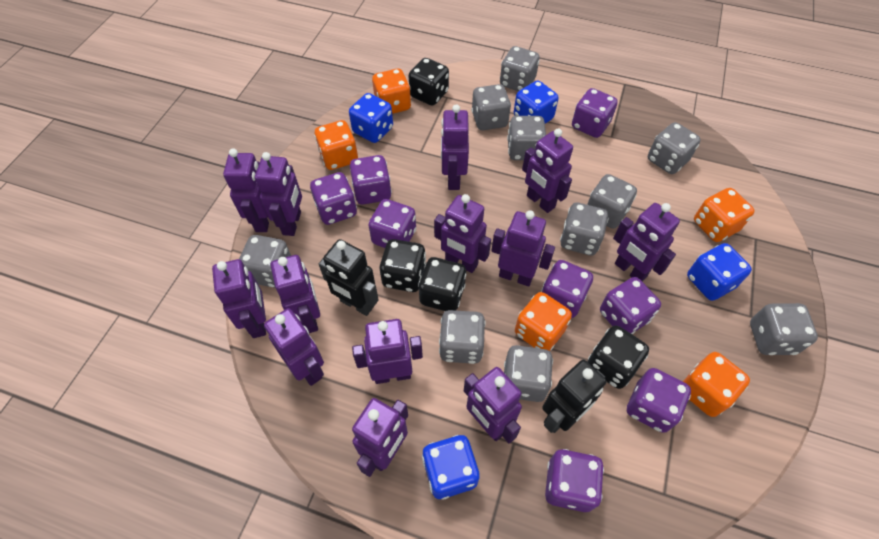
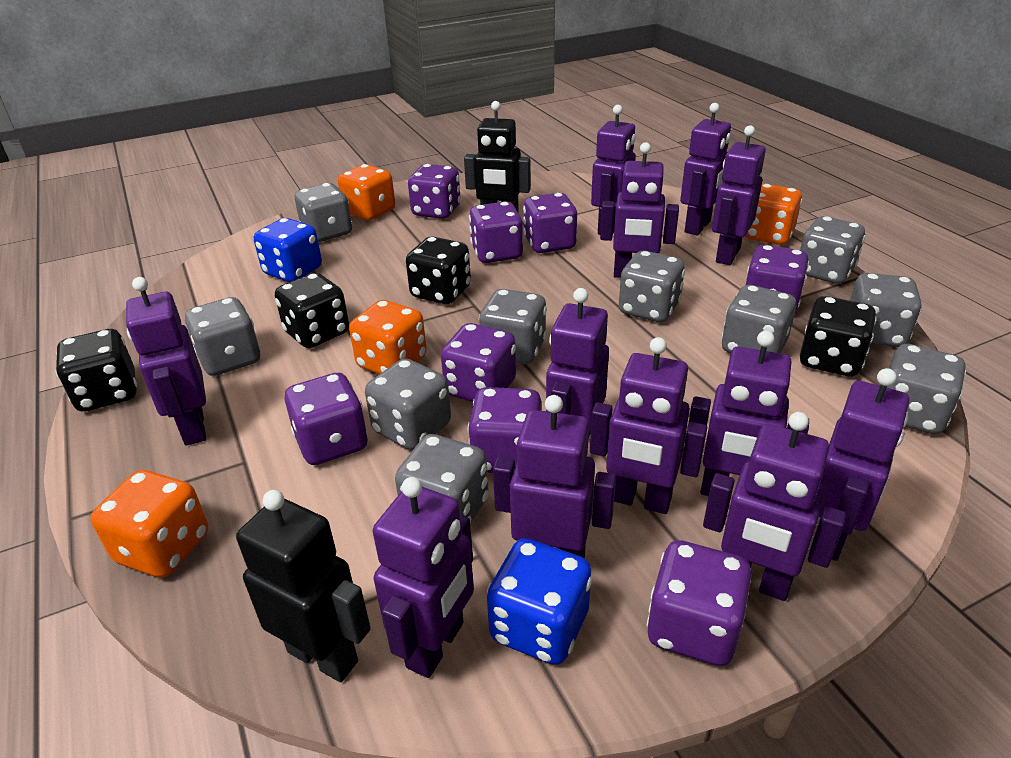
blue dice: 4 -> 2
orange dice: 5 -> 4
purple robot: 13 -> 12

